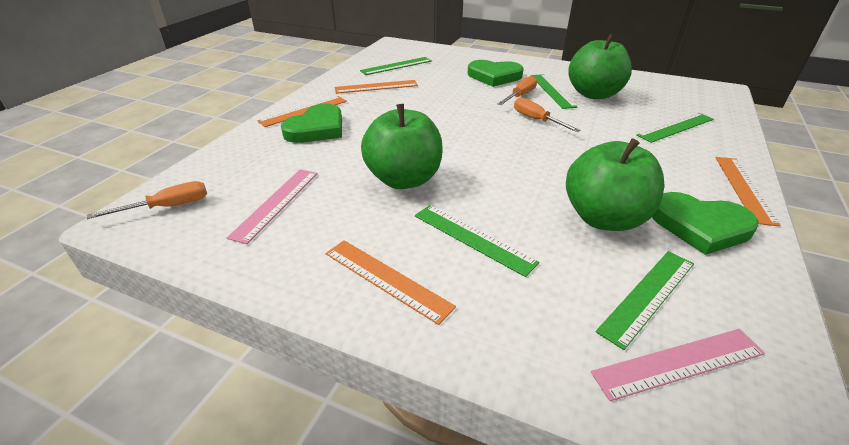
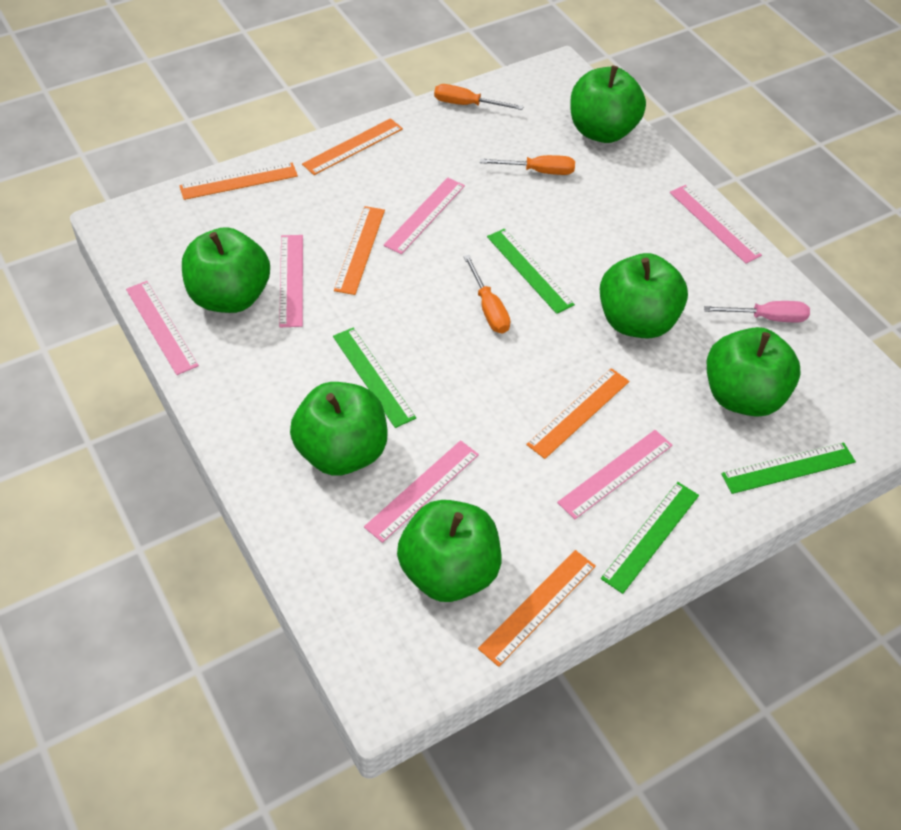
green apple: 3 -> 6
green heart: 3 -> 0
green ruler: 5 -> 4
orange ruler: 4 -> 5
pink ruler: 2 -> 6
pink screwdriver: 0 -> 1

